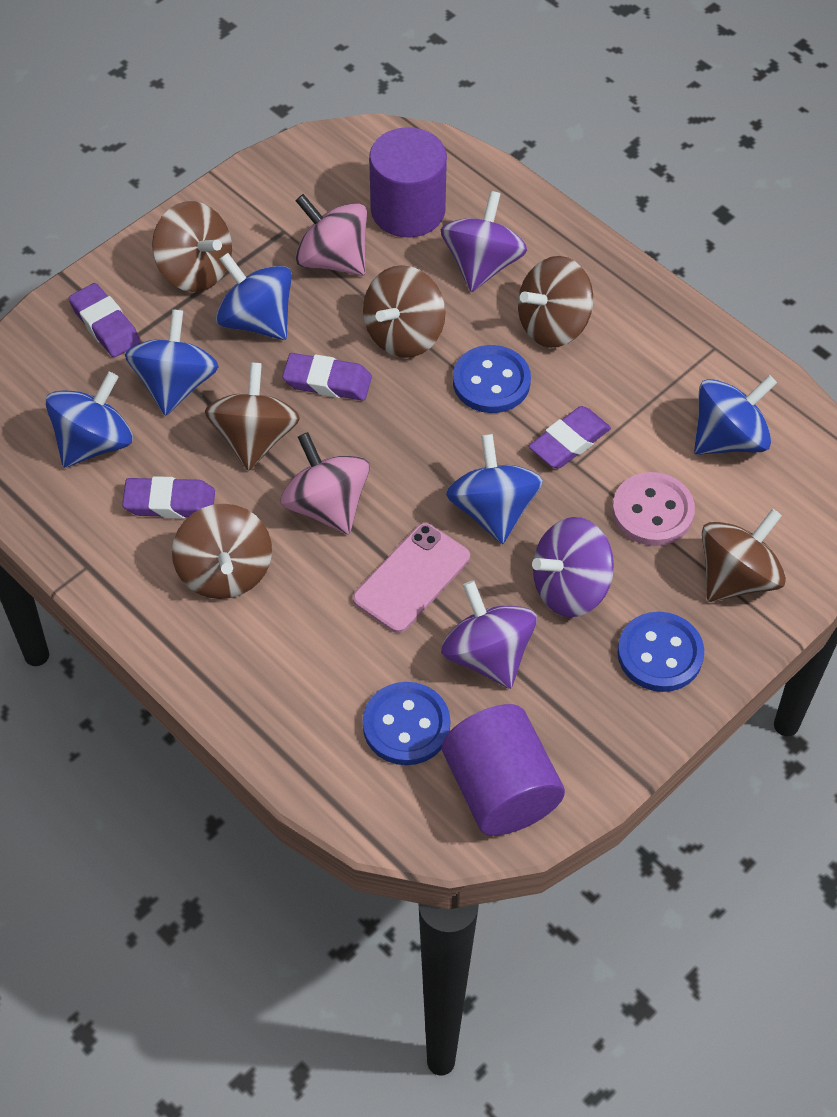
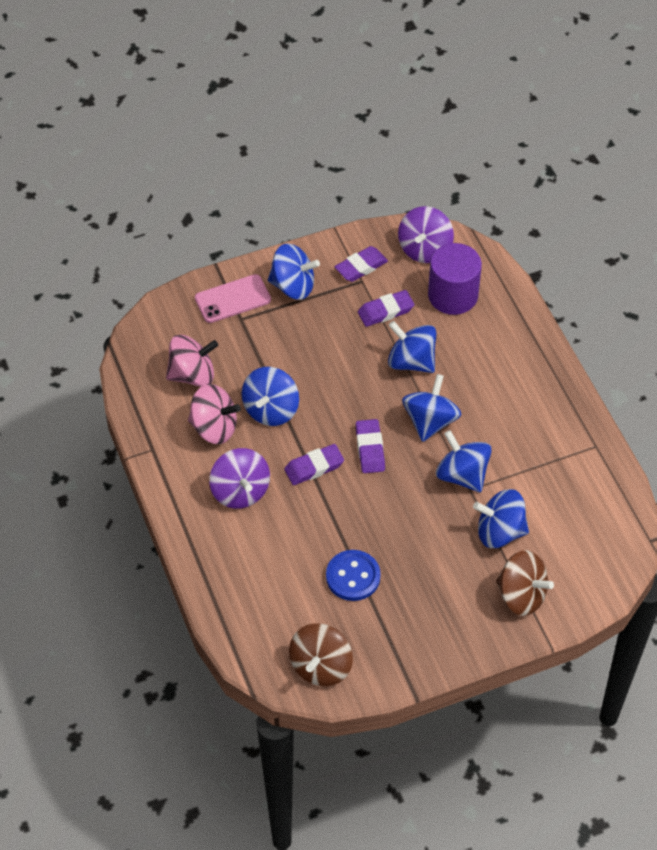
blue button: 3 -> 1
blue spinning top: 5 -> 6
brown spinning top: 6 -> 2
pink button: 1 -> 0
purple cylinder: 2 -> 1
purple spinning top: 3 -> 2

